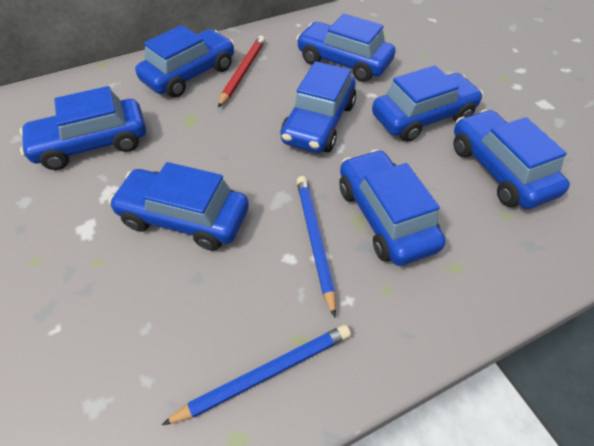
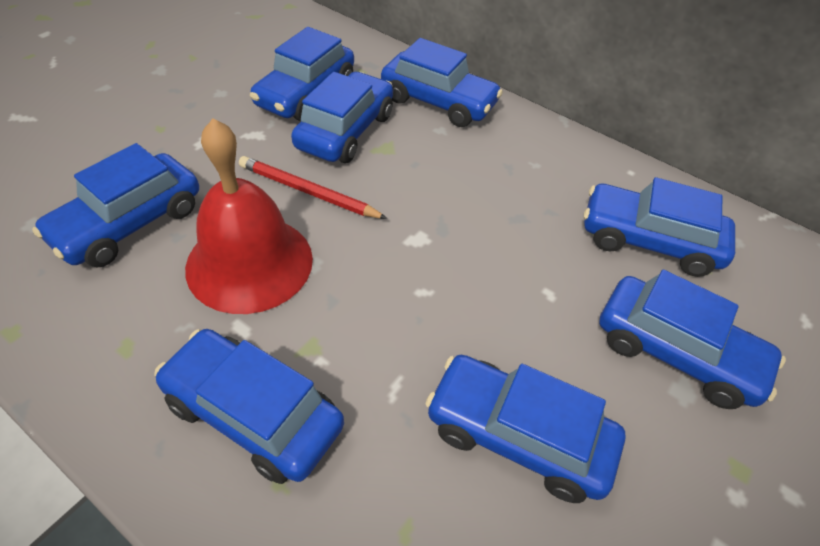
blue pencil: 2 -> 0
red bell: 0 -> 1

